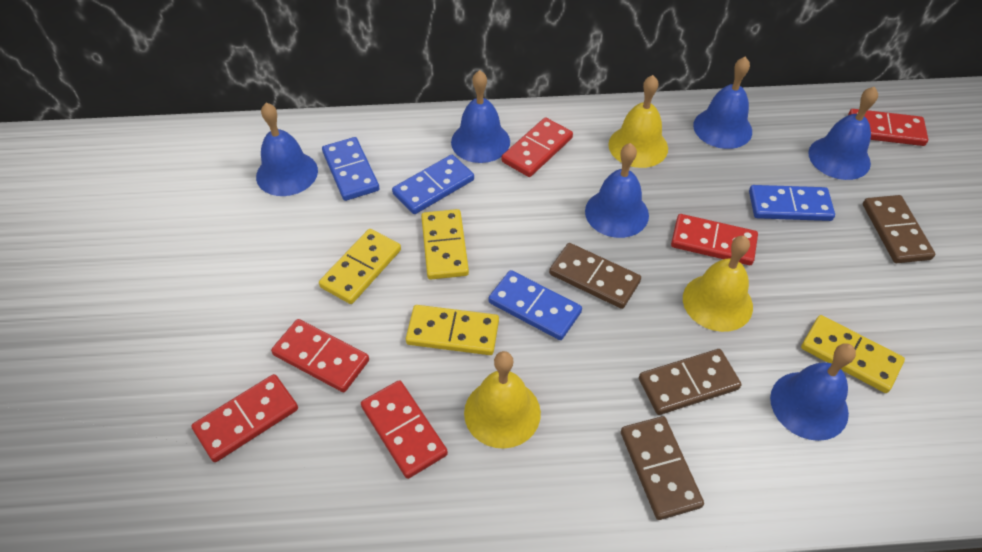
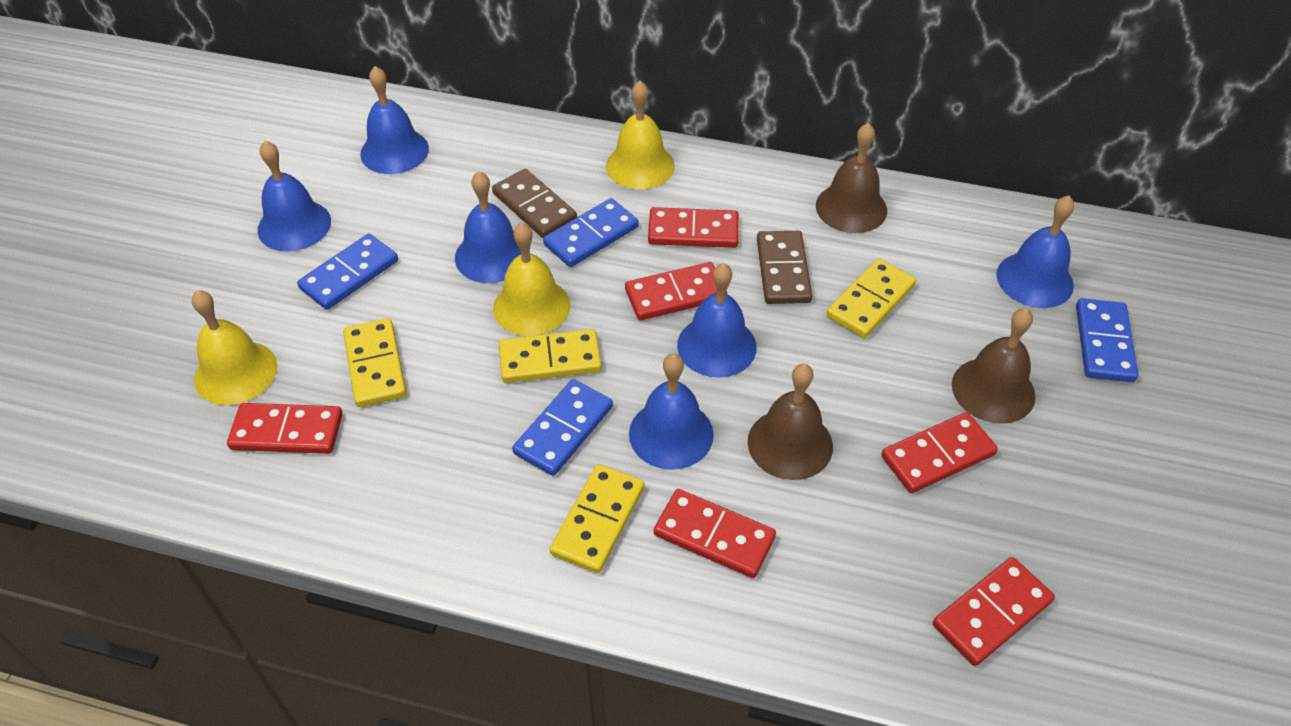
brown bell: 0 -> 3
brown domino: 4 -> 2

